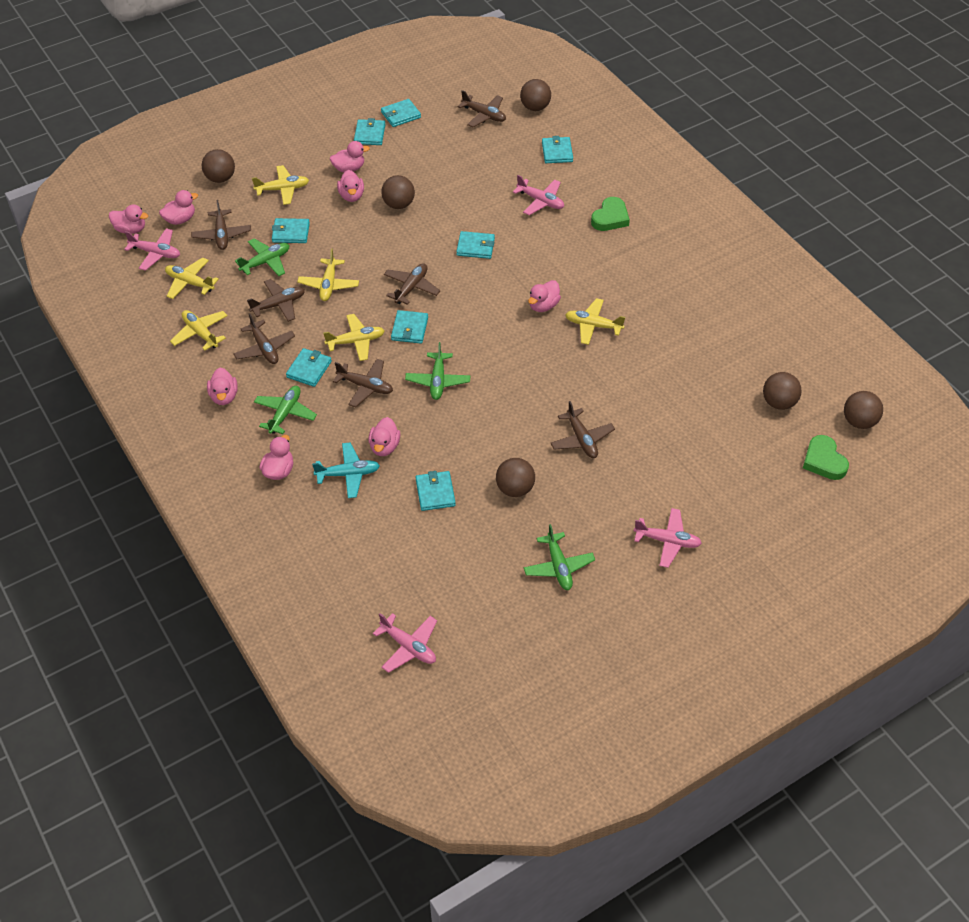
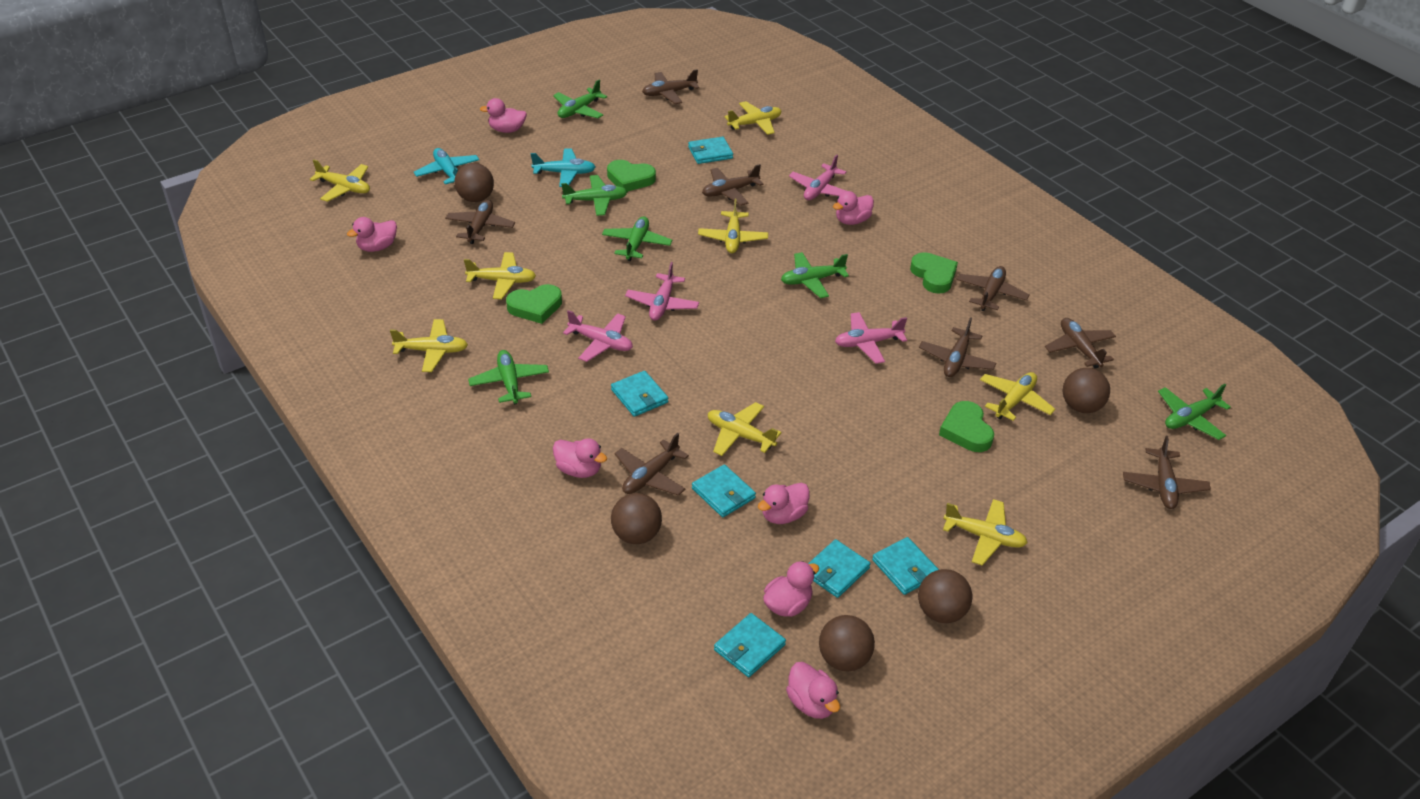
brown ball: 6 -> 5
brown plane: 7 -> 8
green heart: 2 -> 4
green plane: 4 -> 6
pink duck: 8 -> 7
turquoise plane: 1 -> 2
turquoise wallet: 8 -> 6
yellow plane: 6 -> 8

